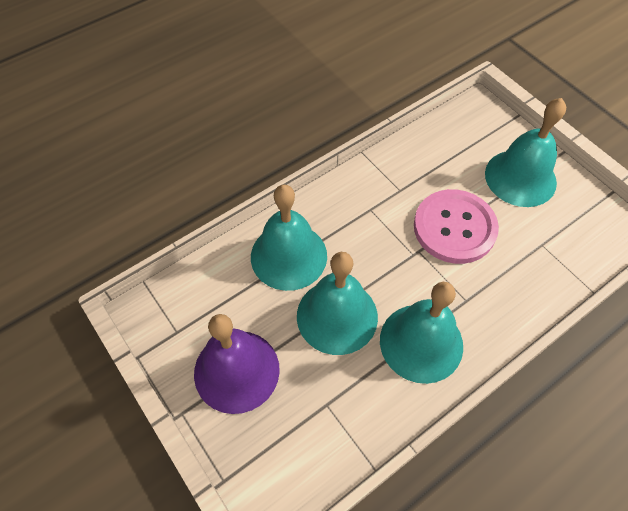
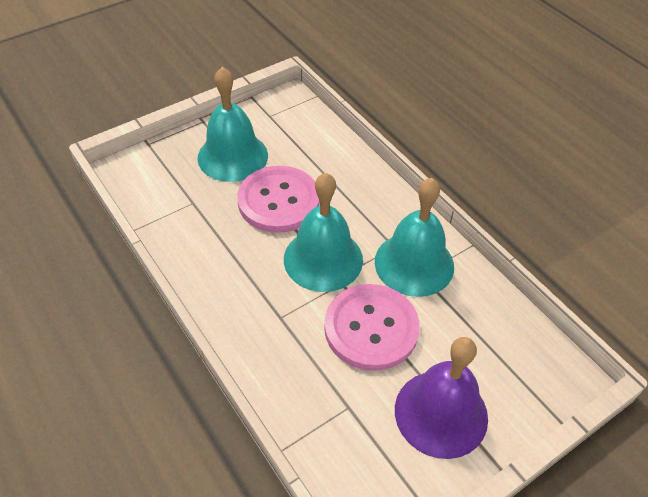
pink button: 1 -> 2
turquoise bell: 4 -> 3

